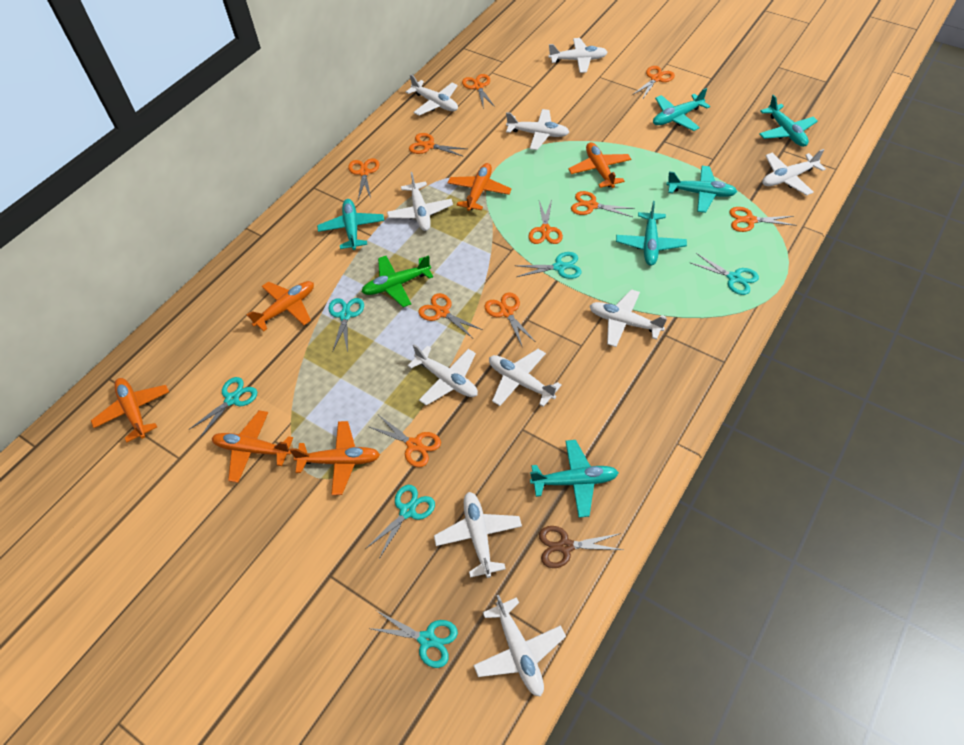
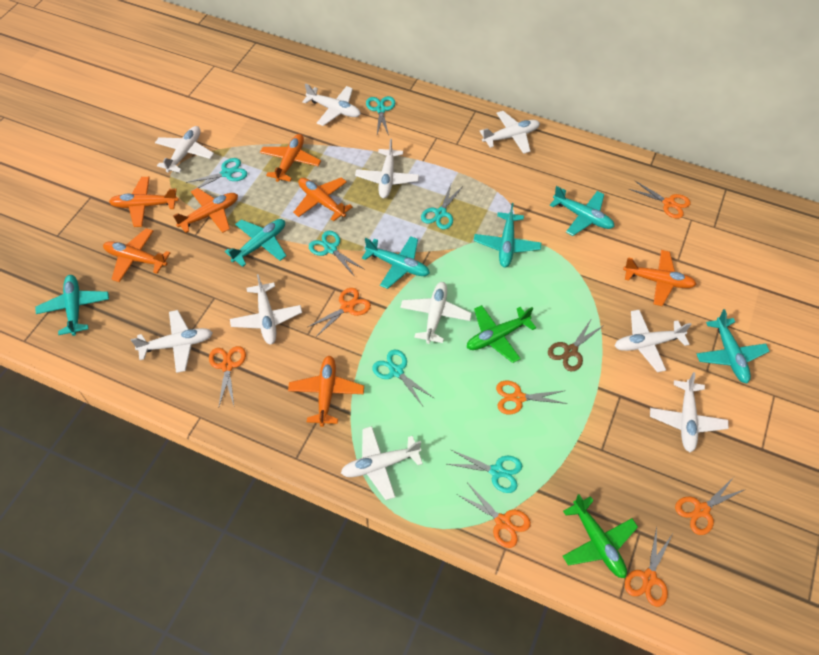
green plane: 1 -> 2
orange plane: 6 -> 7
orange scissors: 10 -> 7

